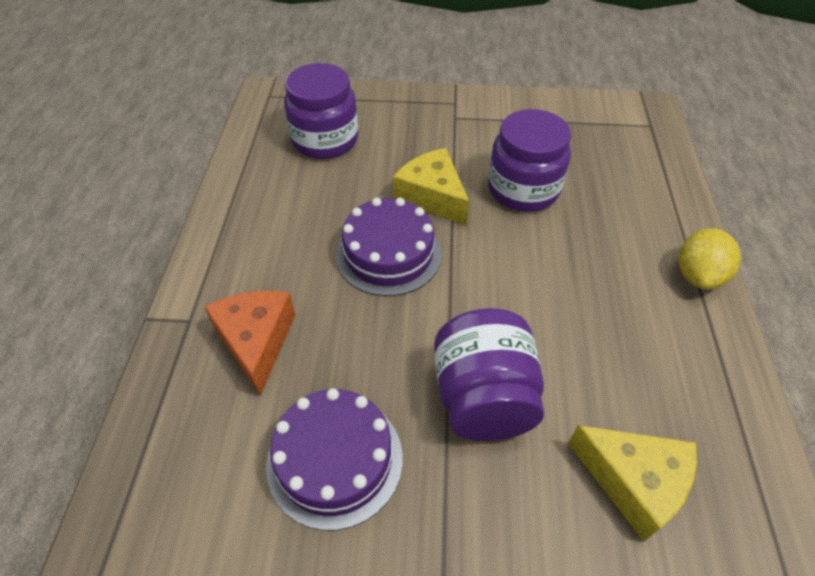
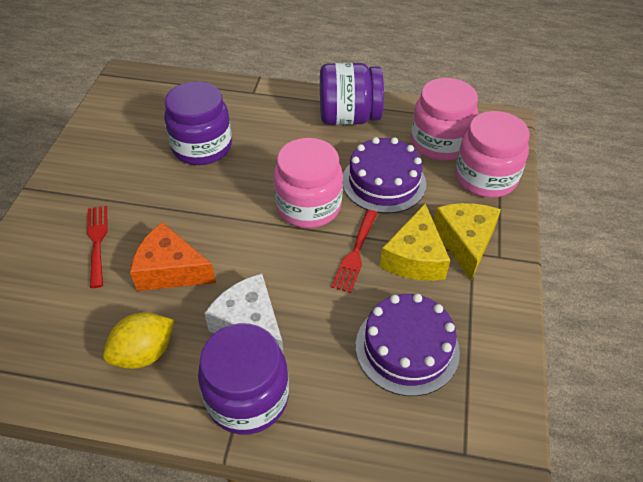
pink jar: 0 -> 3
red fork: 0 -> 2
white cheese: 0 -> 1

